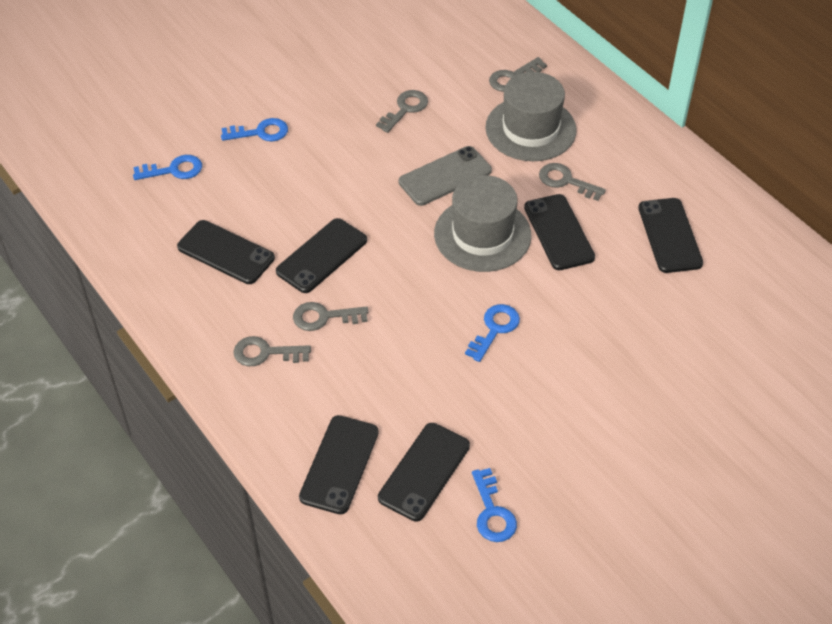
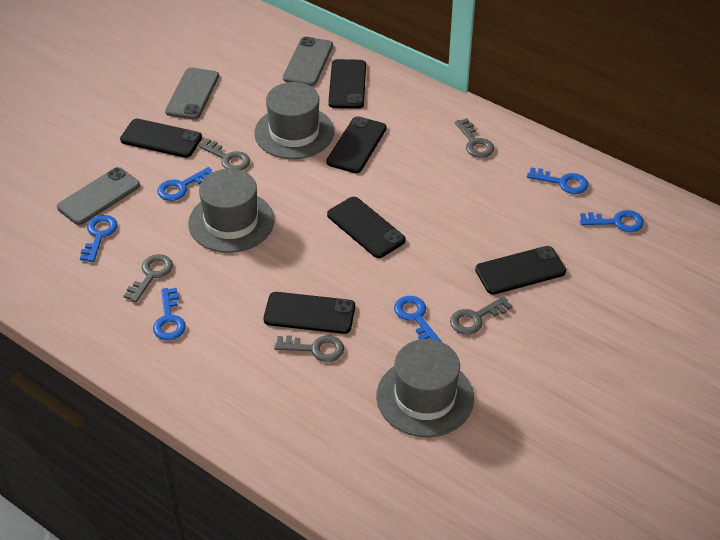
blue key: 4 -> 6
grey hat: 2 -> 3
grey phone: 1 -> 3

